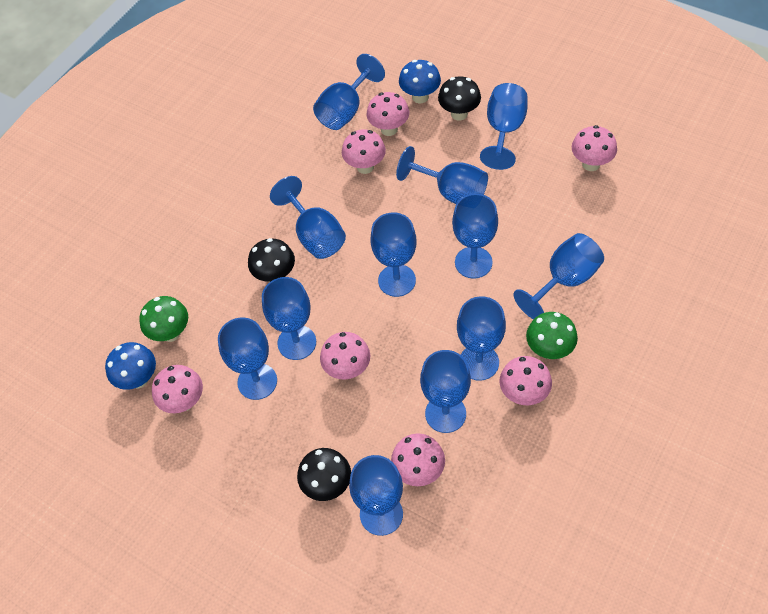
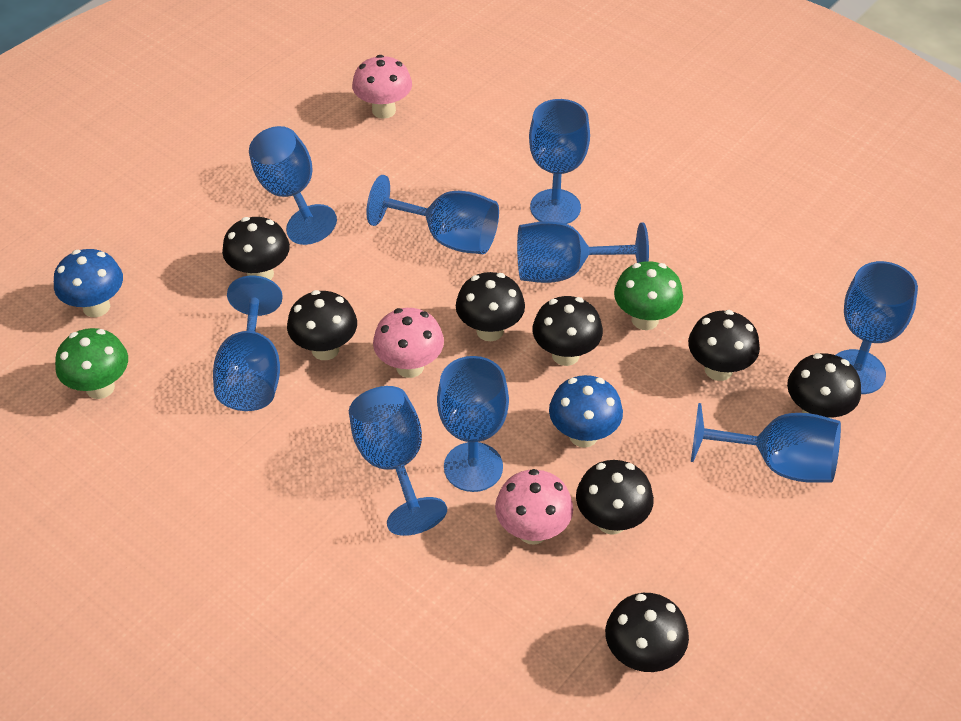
black mushroom: 3 -> 8
blue goblet: 12 -> 9
pink mushroom: 7 -> 3

